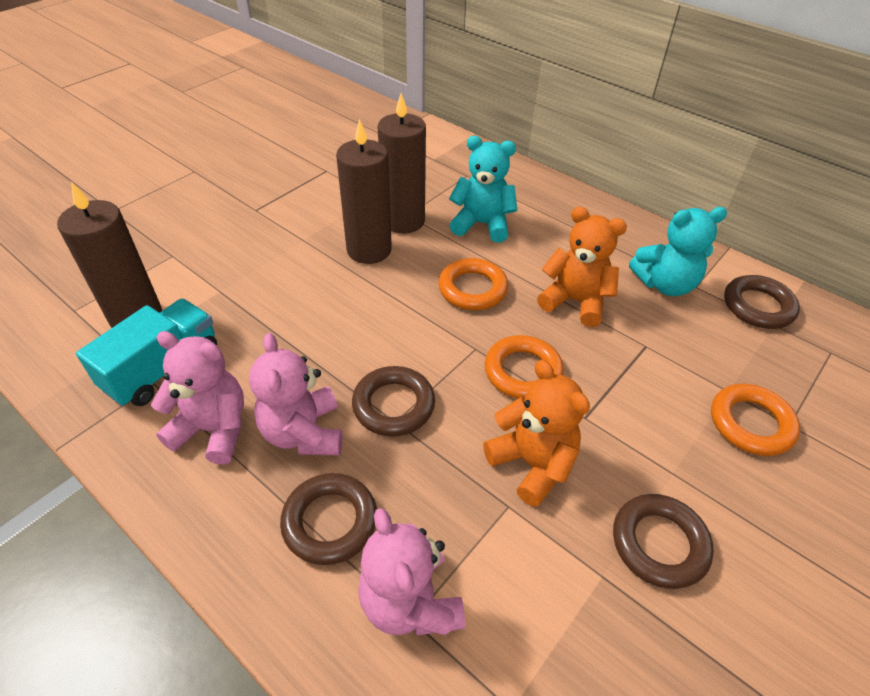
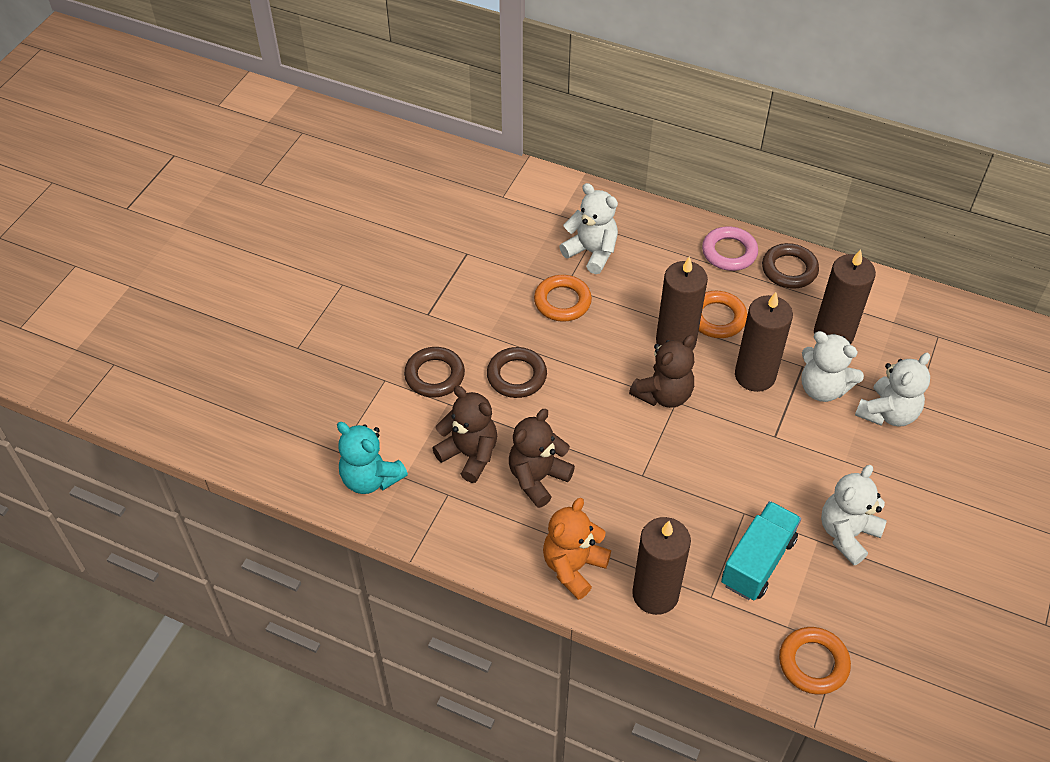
brown candle: 3 -> 4
brown ring: 4 -> 3
brown teddy bear: 0 -> 3
orange teddy bear: 2 -> 1
pink ring: 0 -> 1
pink teddy bear: 3 -> 0
turquoise teddy bear: 2 -> 1
white teddy bear: 0 -> 4

